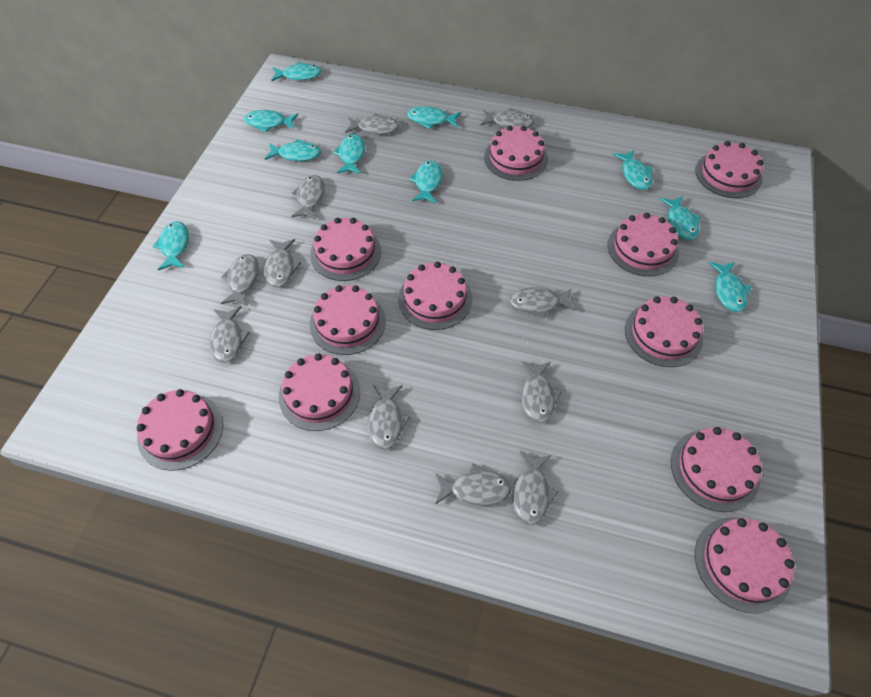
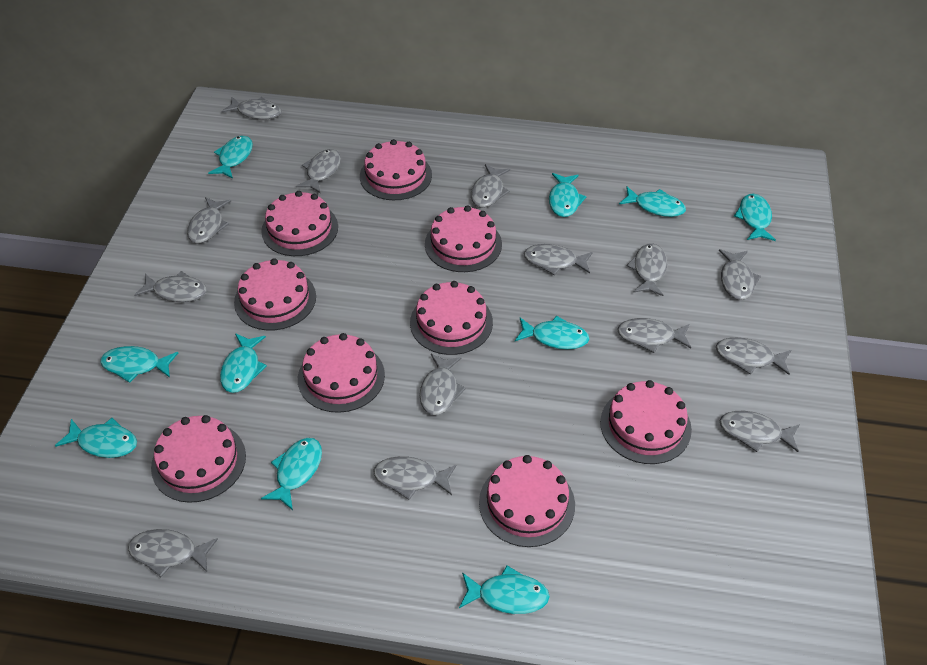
grey fish: 11 -> 14
pink cake: 11 -> 9

